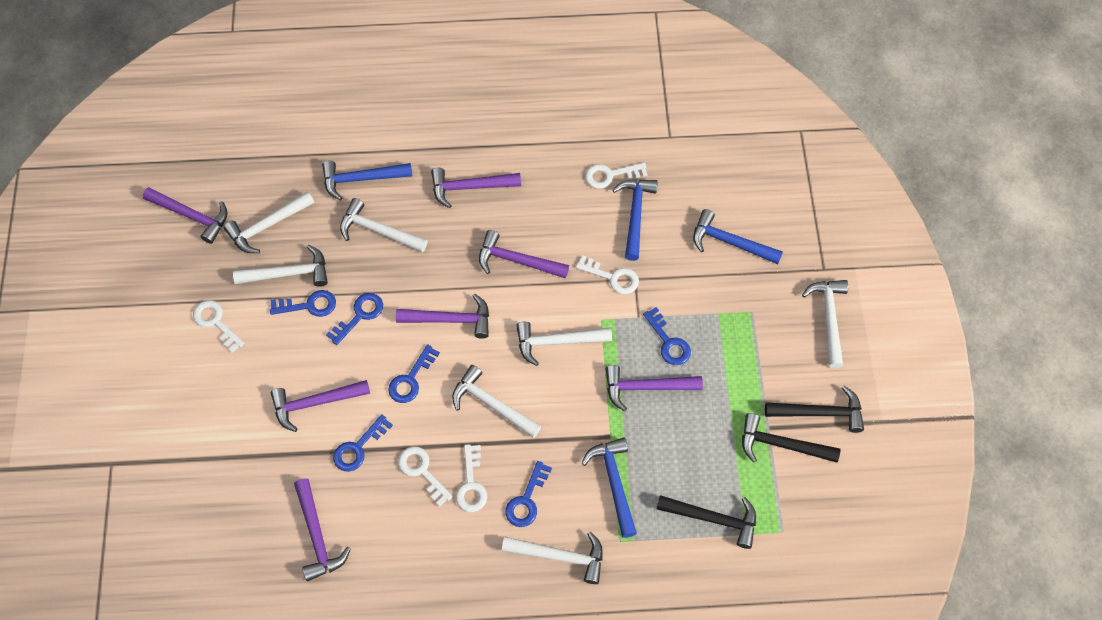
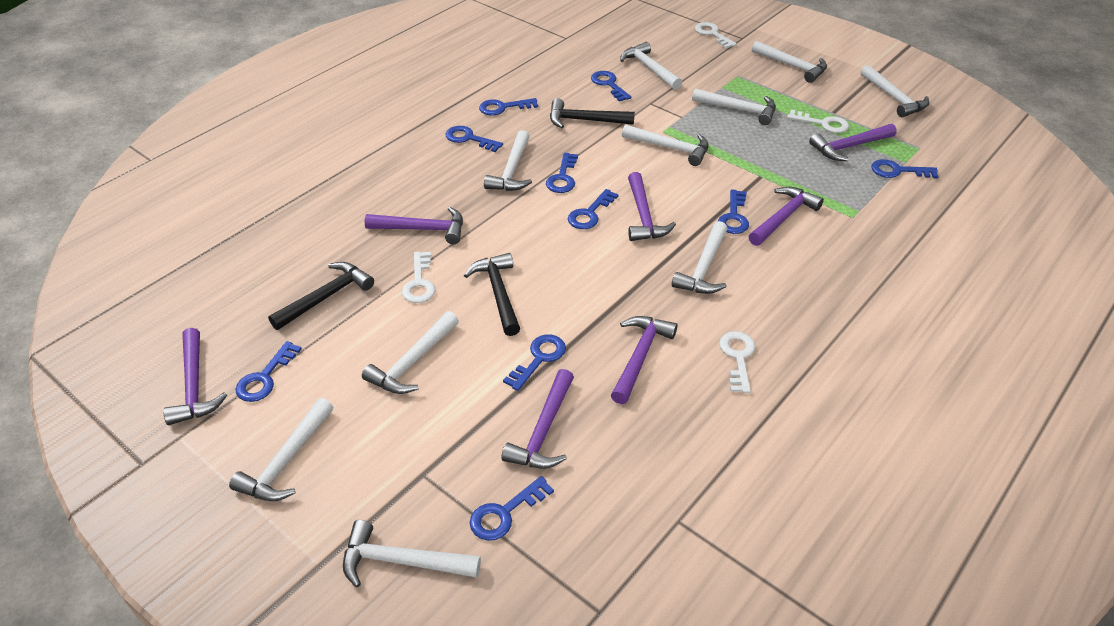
blue hammer: 4 -> 0
blue key: 6 -> 10
white hammer: 7 -> 10
white key: 5 -> 4

